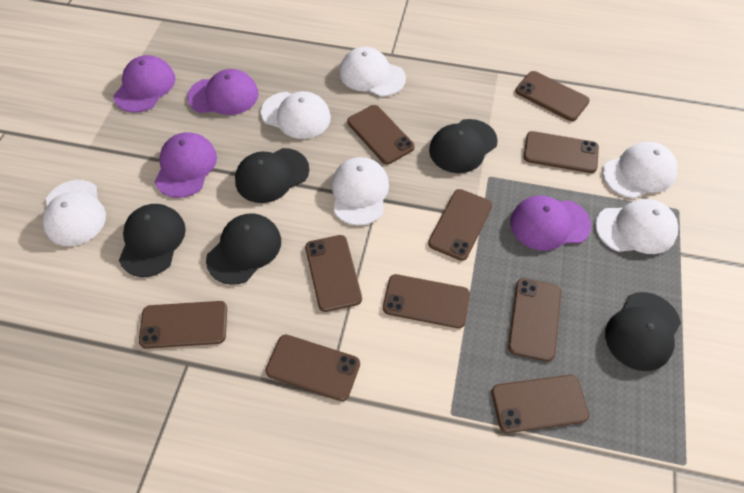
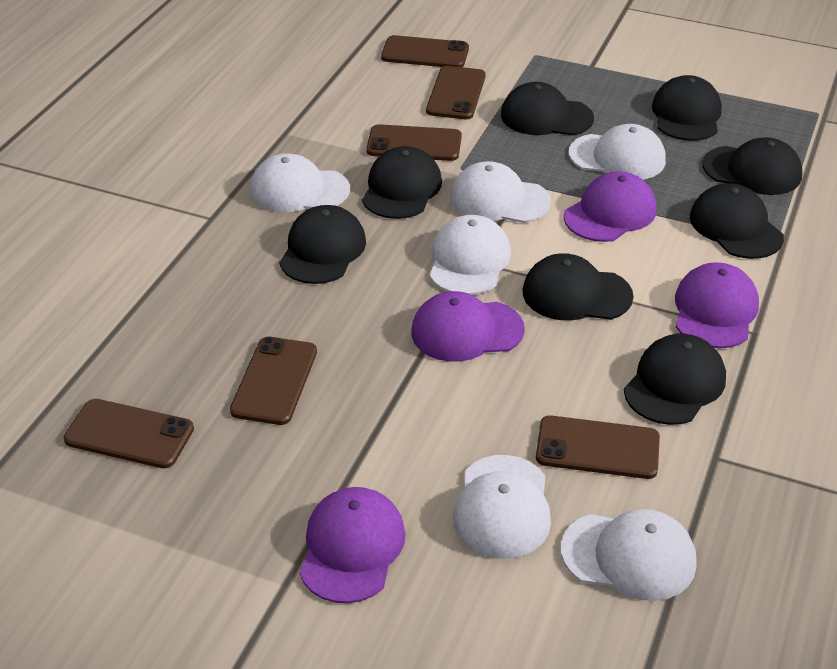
black cap: 5 -> 8
brown phone: 10 -> 6

